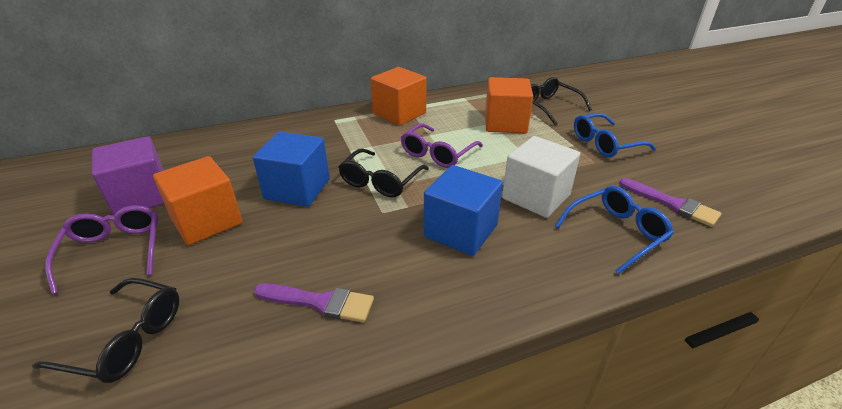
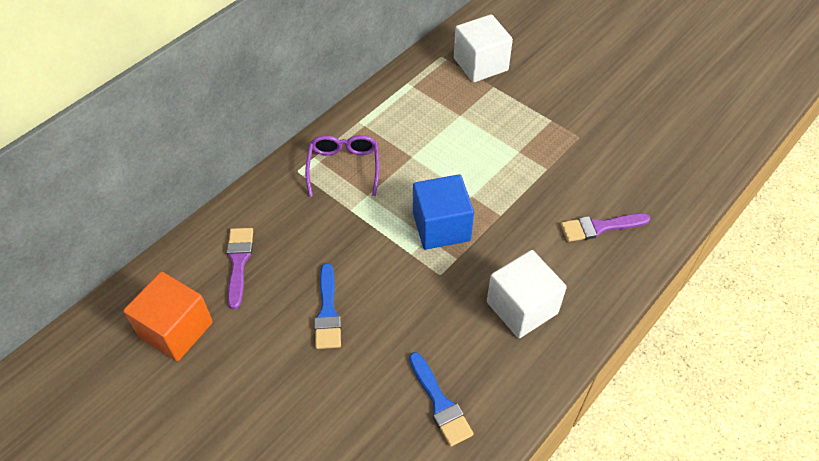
black glasses: 3 -> 0
blue brush: 0 -> 2
blue cube: 2 -> 1
blue glasses: 2 -> 0
orange cube: 3 -> 1
purple cube: 1 -> 0
purple glasses: 2 -> 1
white cube: 1 -> 2

